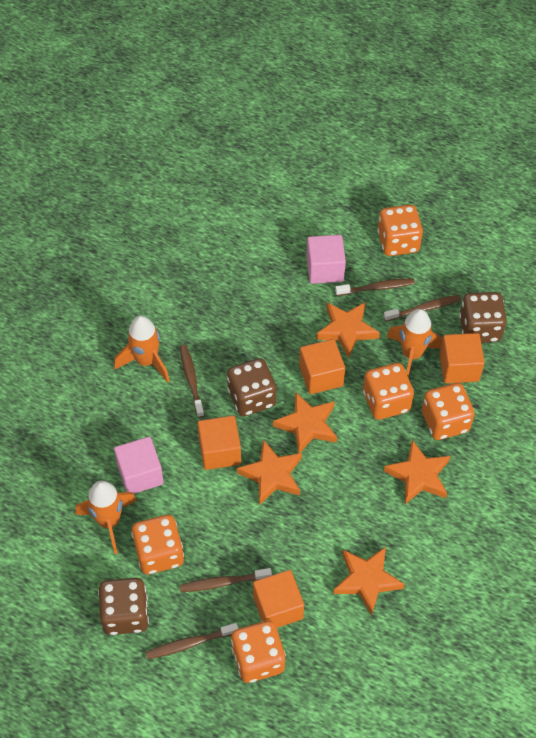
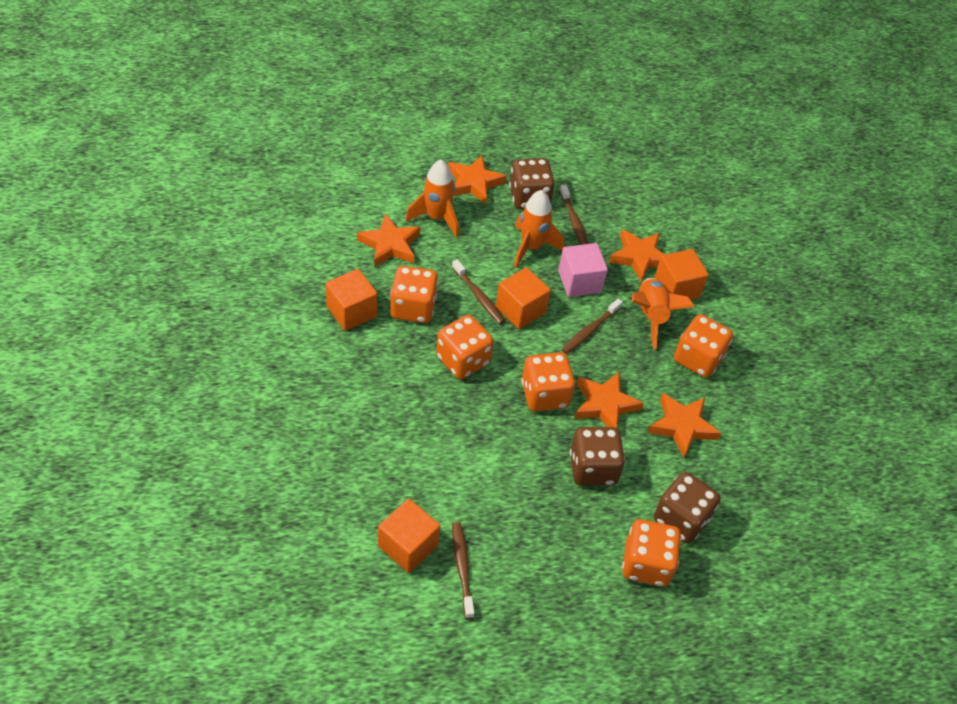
brown toothbrush: 5 -> 4
pink cube: 2 -> 1

